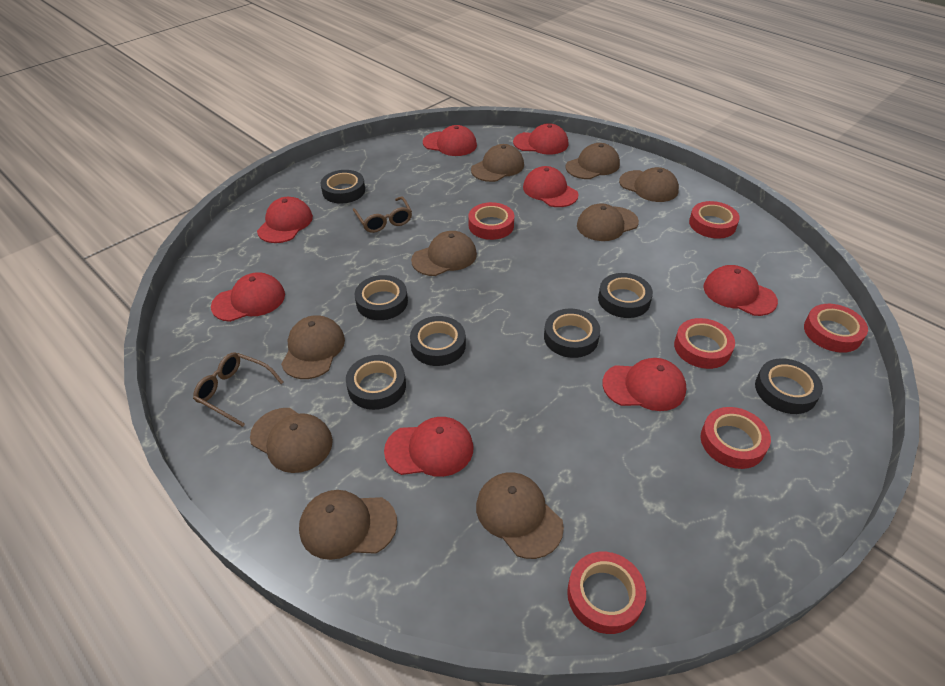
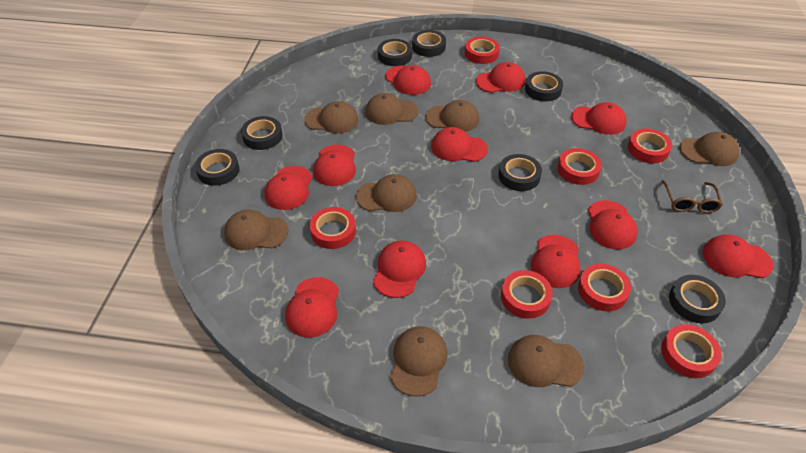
brown cap: 9 -> 8
brown glasses: 2 -> 1
red cap: 8 -> 11
red tape: 6 -> 7

